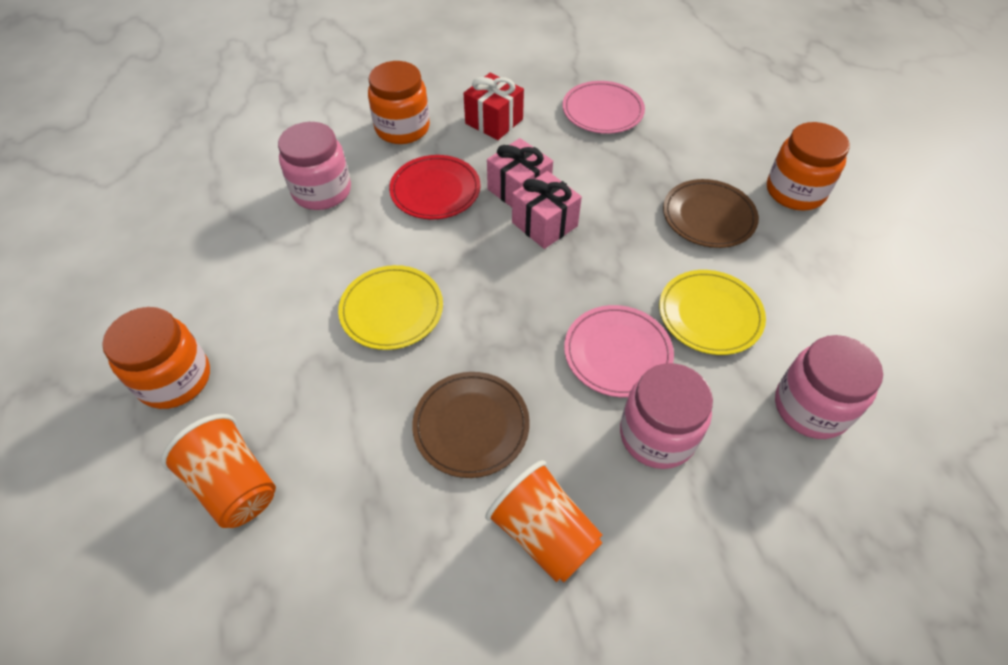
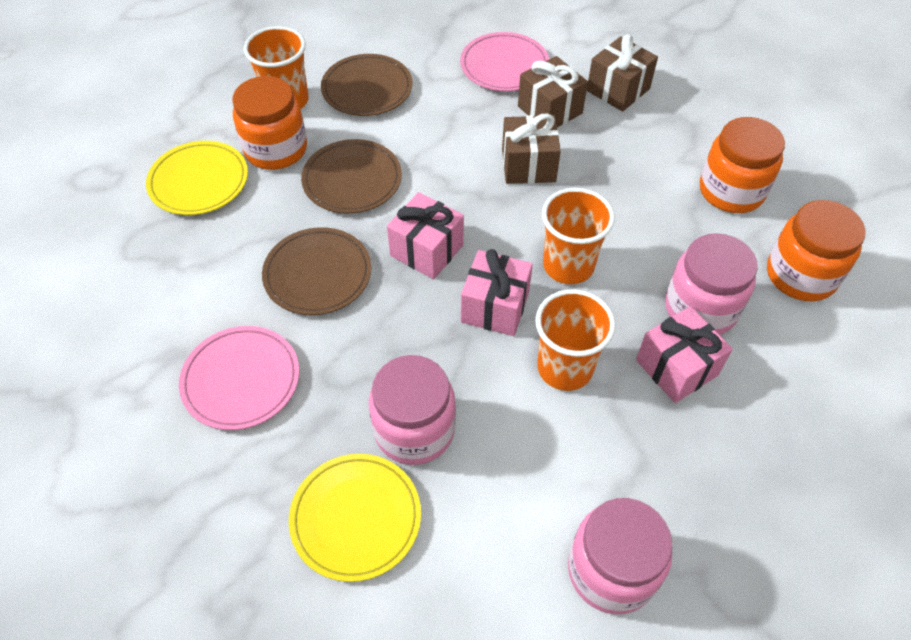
brown gift: 0 -> 3
brown plate: 2 -> 3
orange cup: 2 -> 3
pink gift: 2 -> 3
red gift: 1 -> 0
red plate: 1 -> 0

